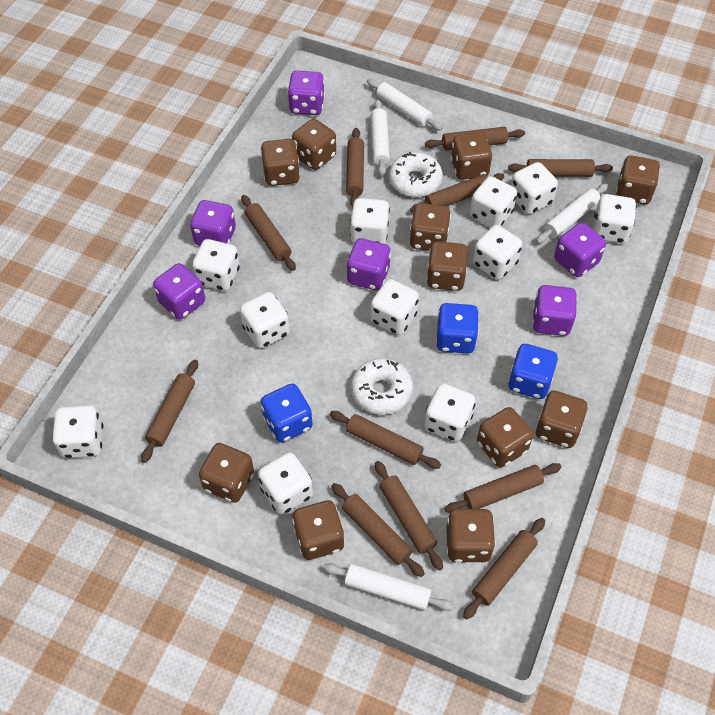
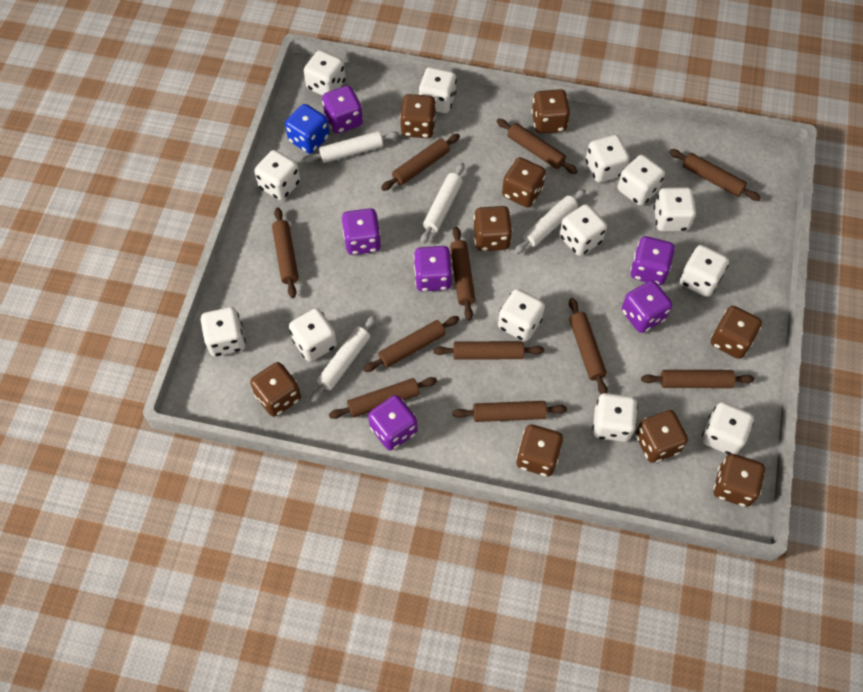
blue dice: 3 -> 1
brown dice: 11 -> 9
white dice: 11 -> 13
white donut: 2 -> 0

